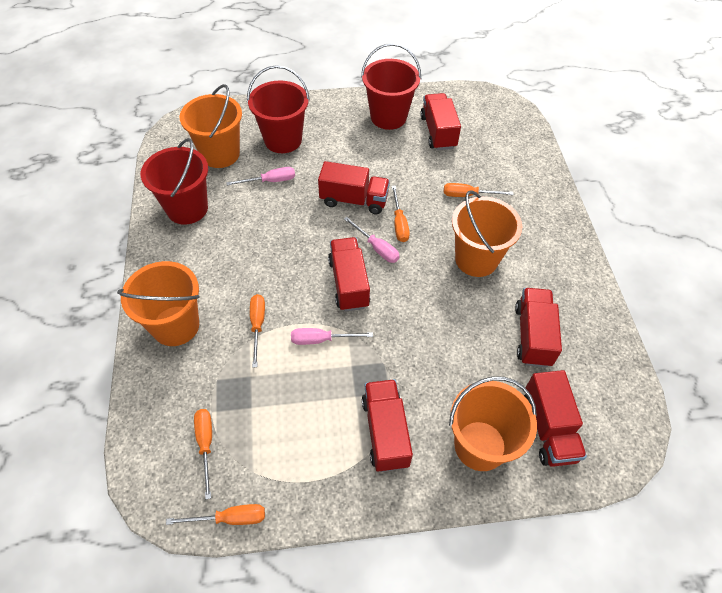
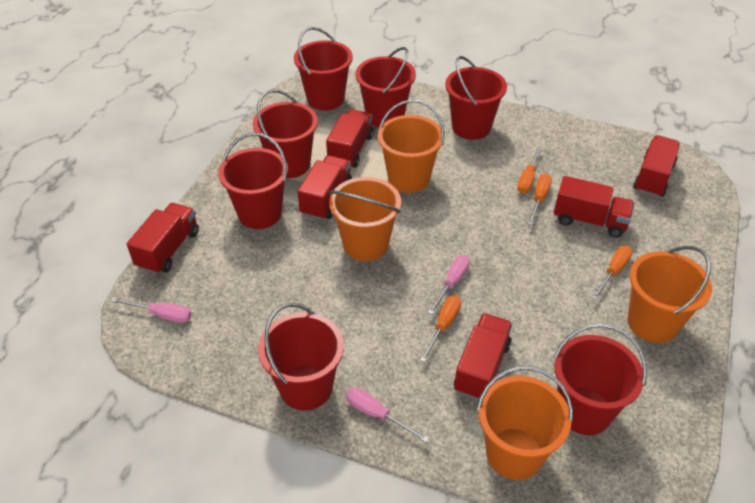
orange screwdriver: 5 -> 4
red bucket: 3 -> 7

